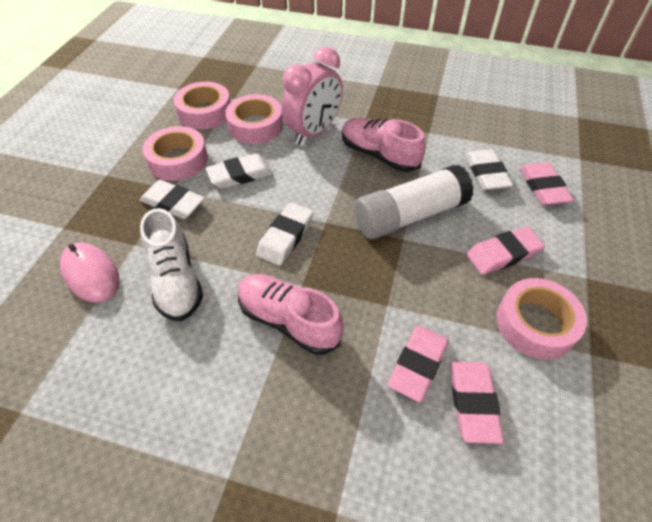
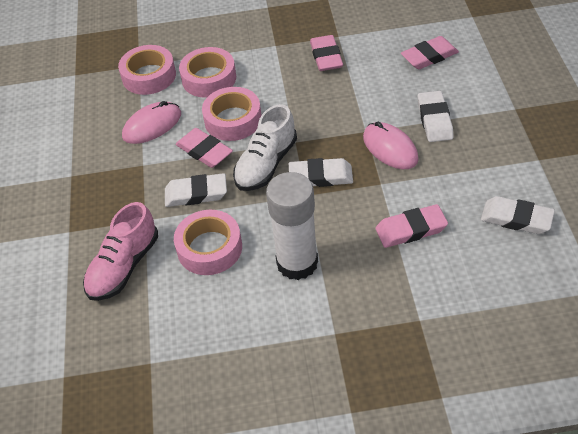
pink clock: 1 -> 0
pink mouse: 1 -> 2
pink shoe: 2 -> 1

